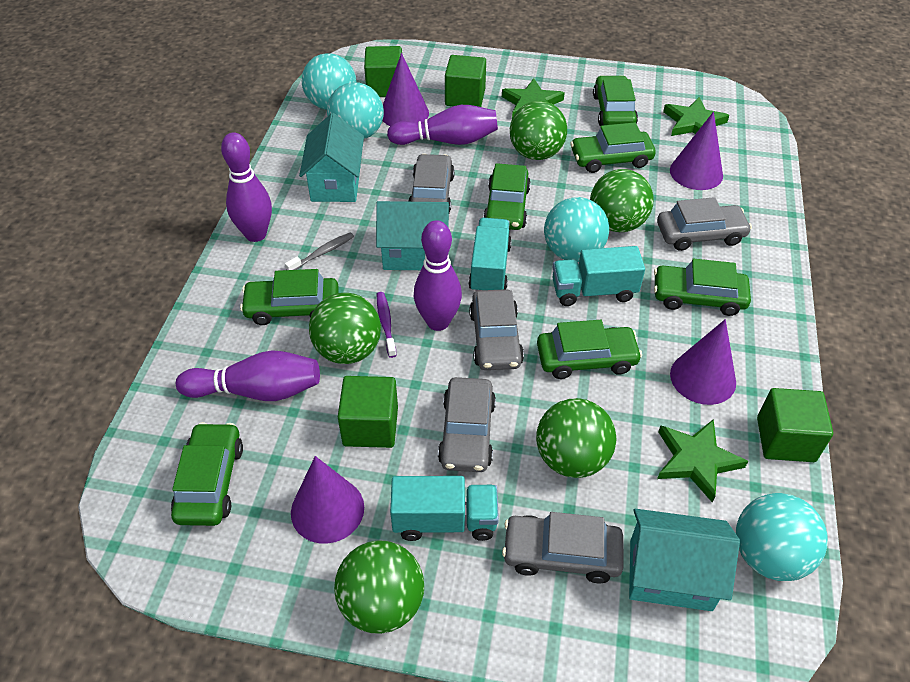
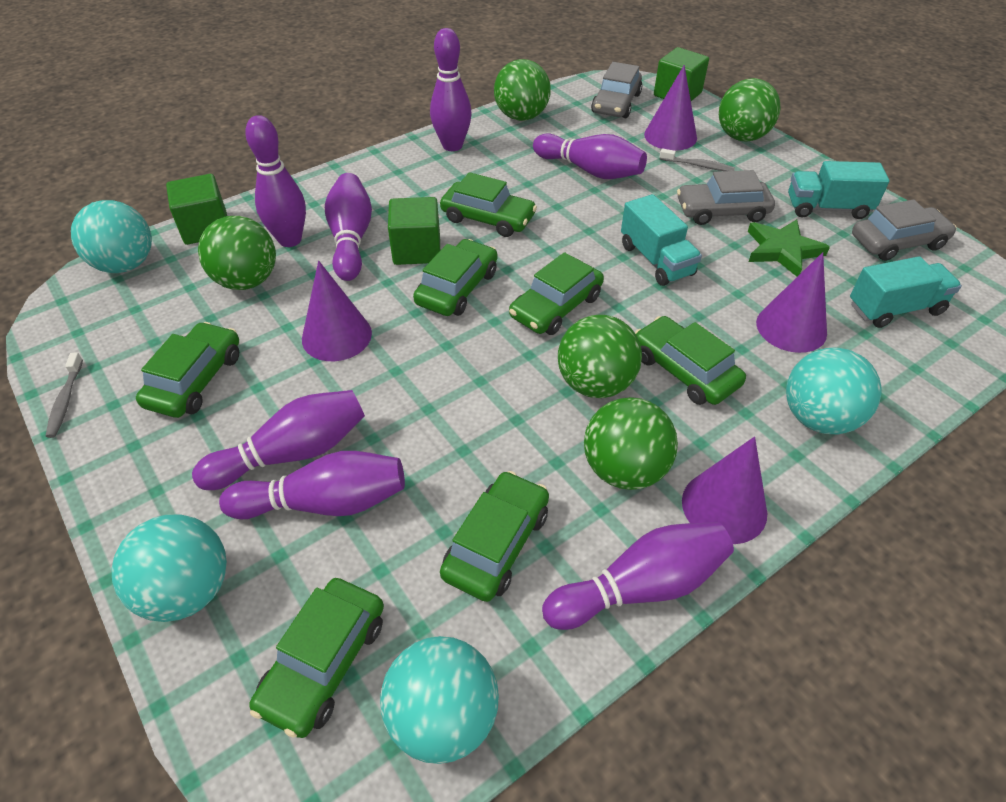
green cube: 4 -> 3
green star: 3 -> 1
grey car: 5 -> 3
grey toothbrush: 1 -> 2
purple bowling pin: 4 -> 7
purple toothbrush: 1 -> 0
turquoise house: 3 -> 0

